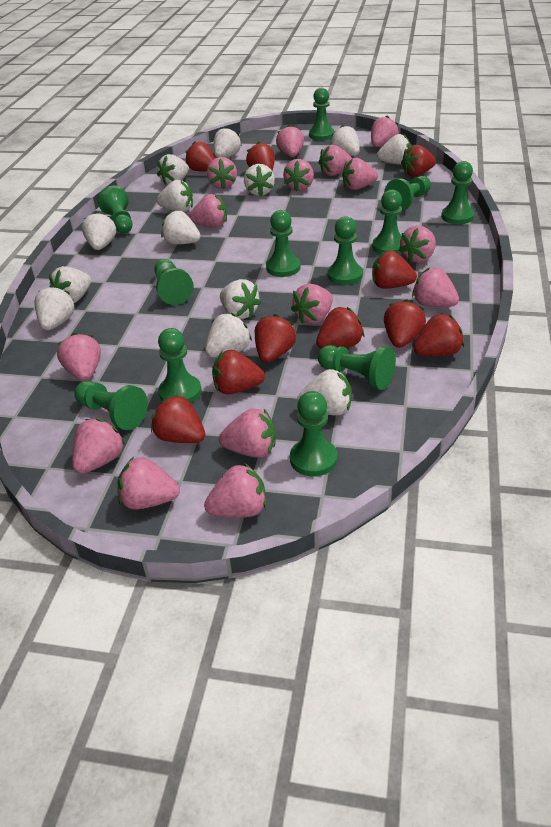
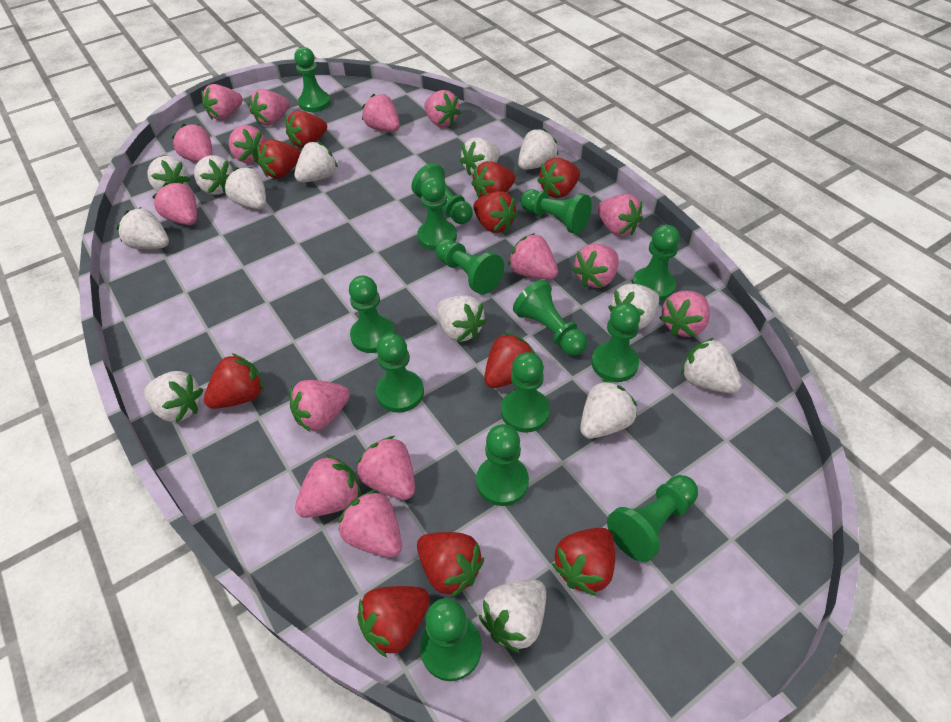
green pawn: 12 -> 14

